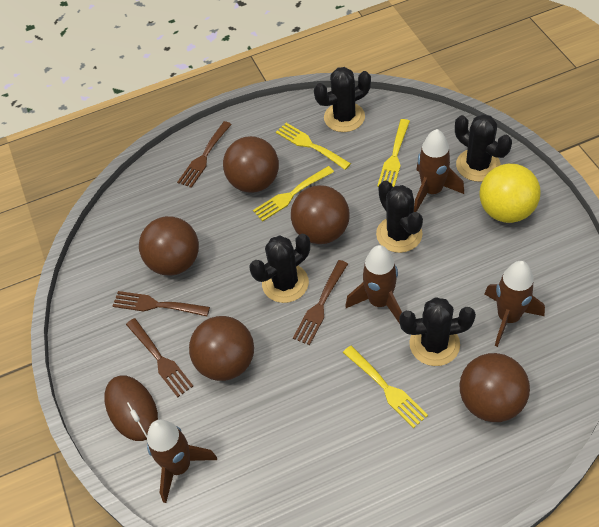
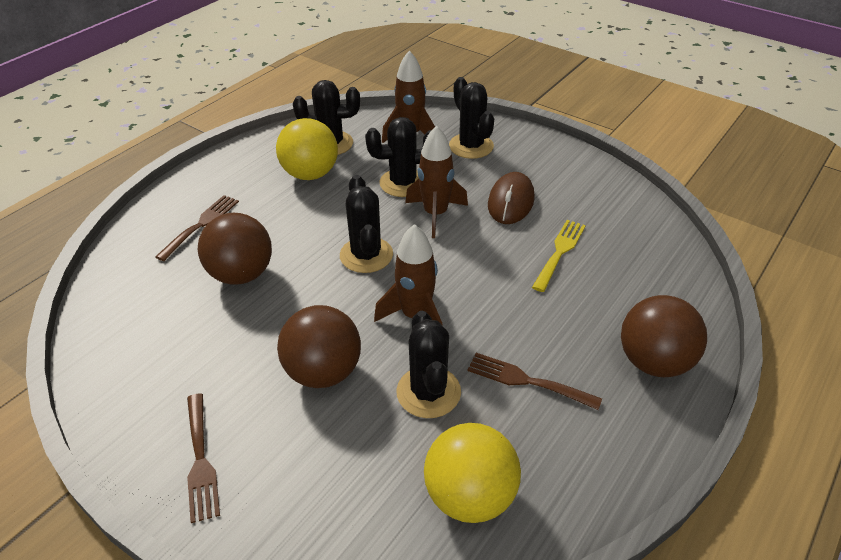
brown ball: 5 -> 3
brown fork: 4 -> 3
brown rocket: 4 -> 3
yellow ball: 1 -> 2
yellow fork: 4 -> 1

